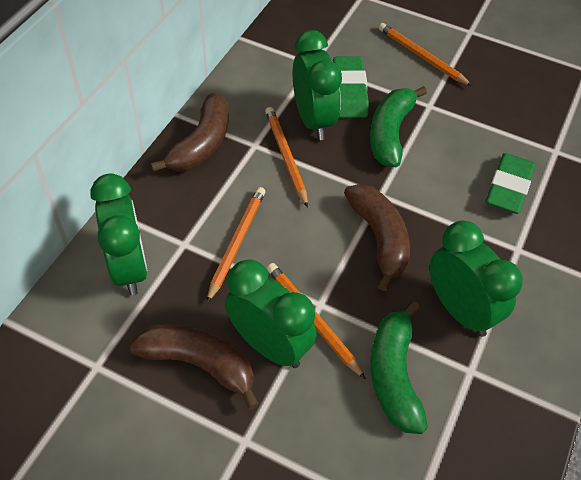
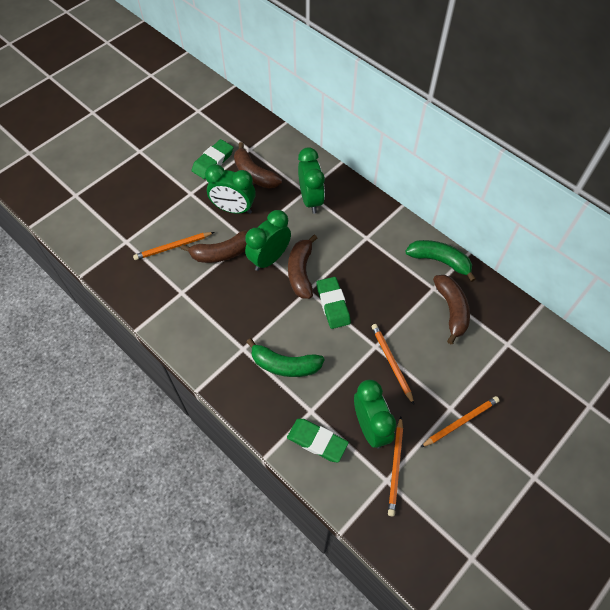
brown banana: 3 -> 4
green eraser: 2 -> 3

